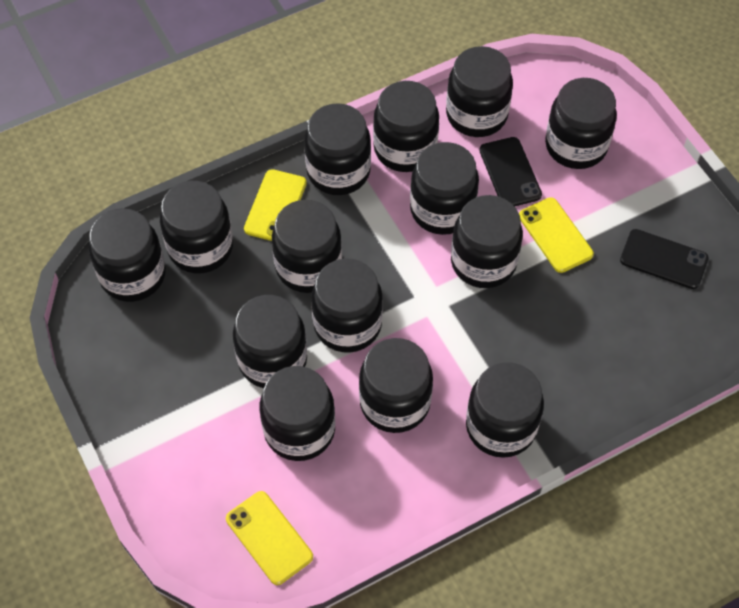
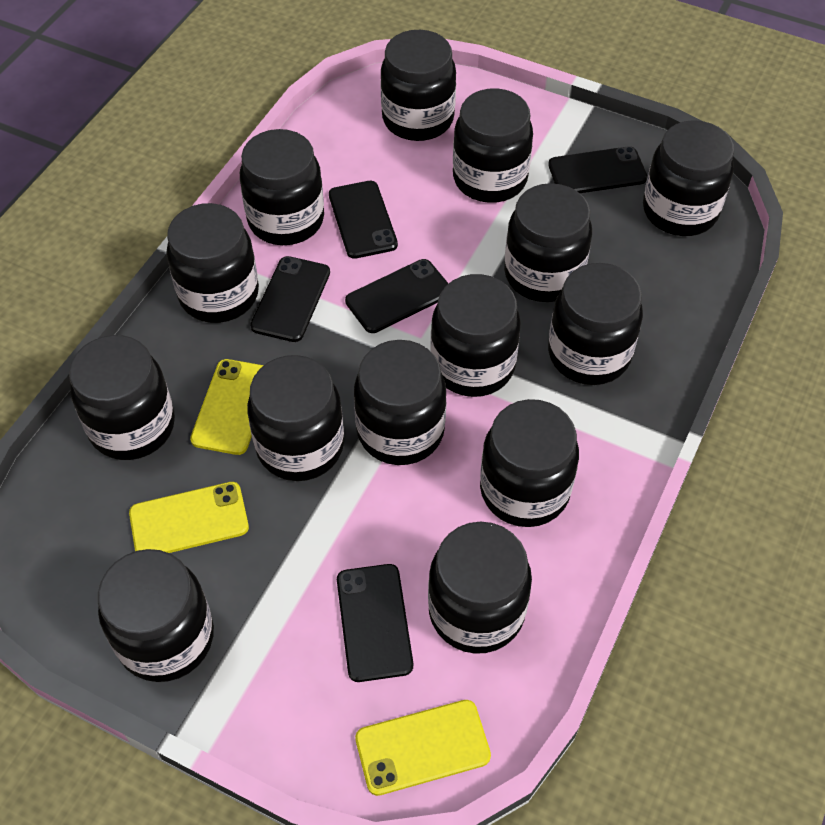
black phone: 2 -> 5

